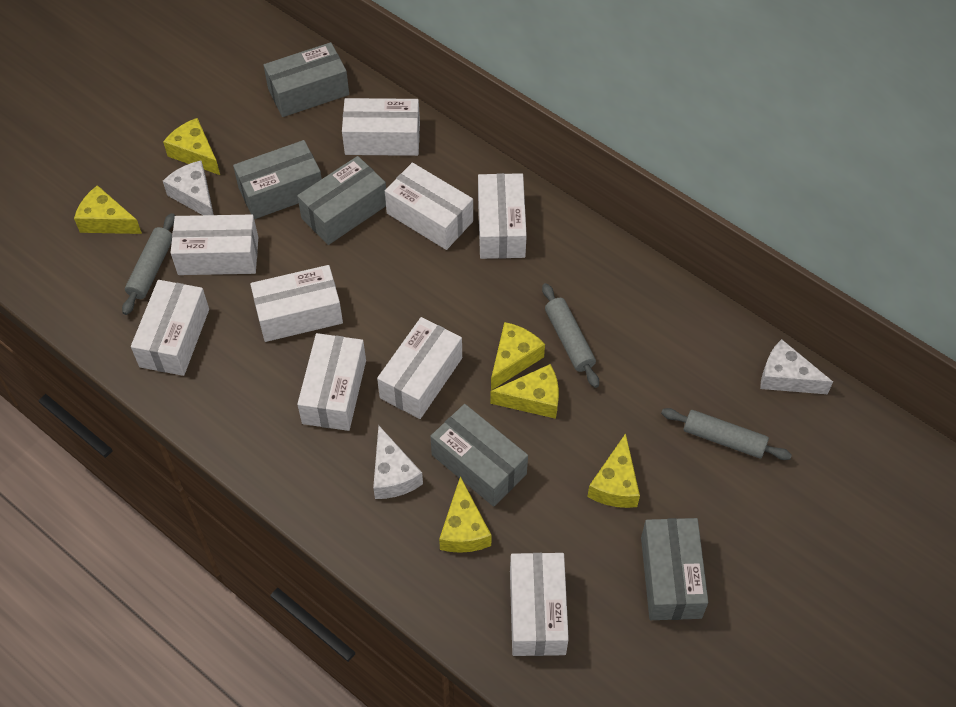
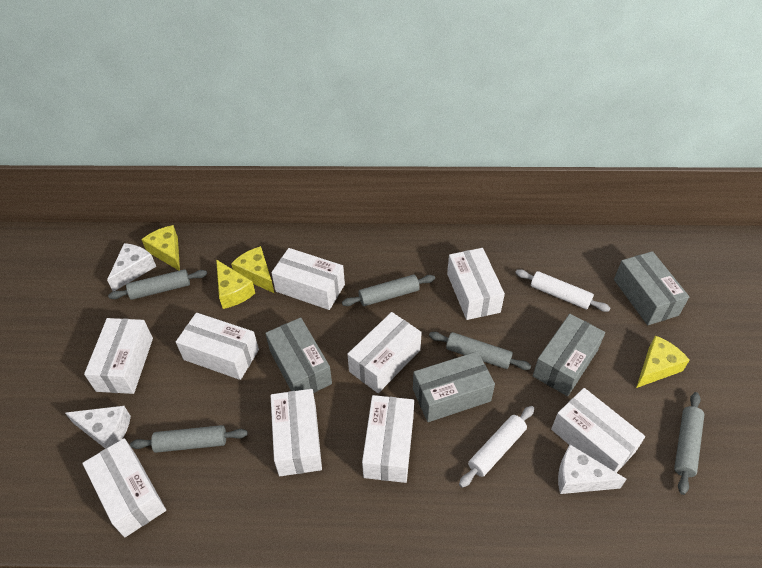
grey box: 5 -> 4
grey rolling pin: 3 -> 5
white rolling pin: 0 -> 2
yellow cheese: 6 -> 4

